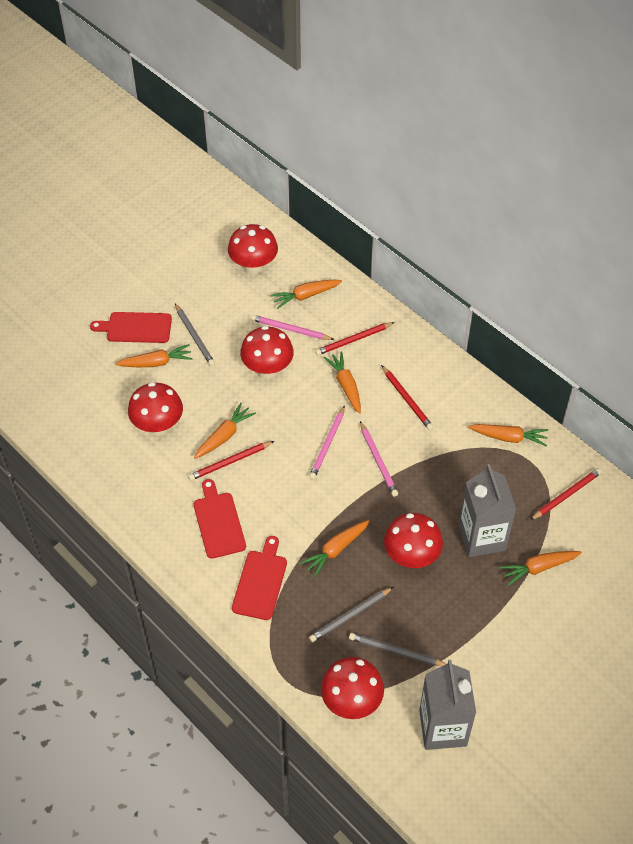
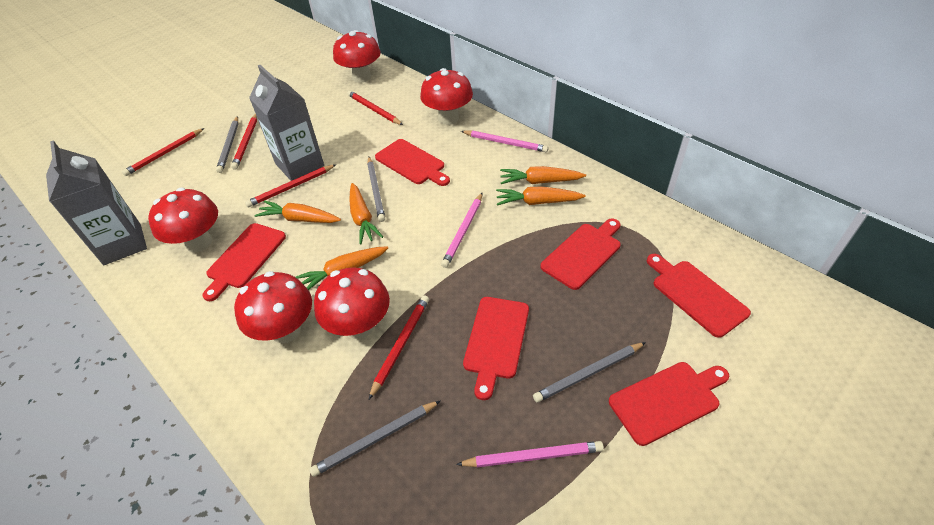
grey pencil: 3 -> 4
orange carrot: 7 -> 5
red cutting board: 3 -> 6
red pencil: 4 -> 5

